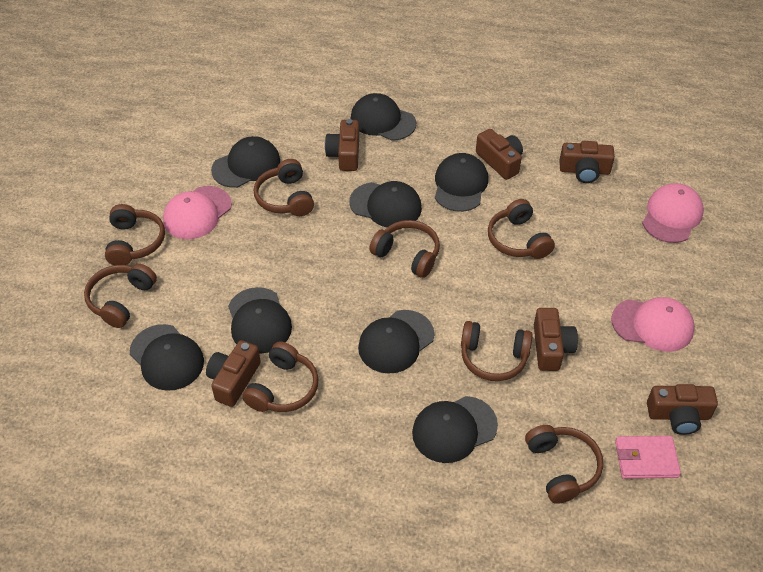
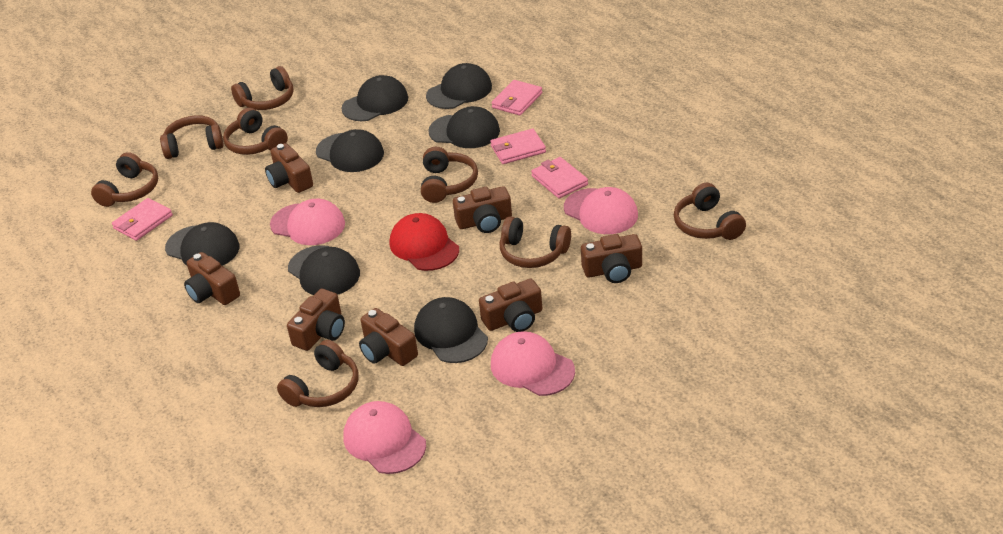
black cap: 8 -> 7
brown camera: 6 -> 7
pink cap: 3 -> 4
pink wallet: 1 -> 4
red cap: 0 -> 1

